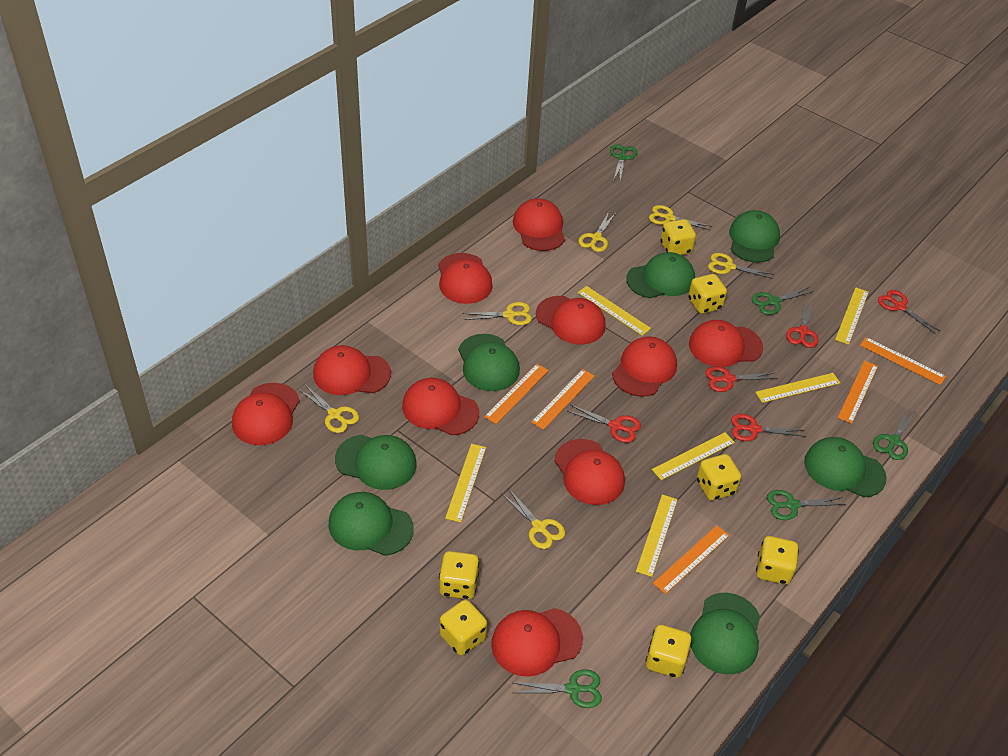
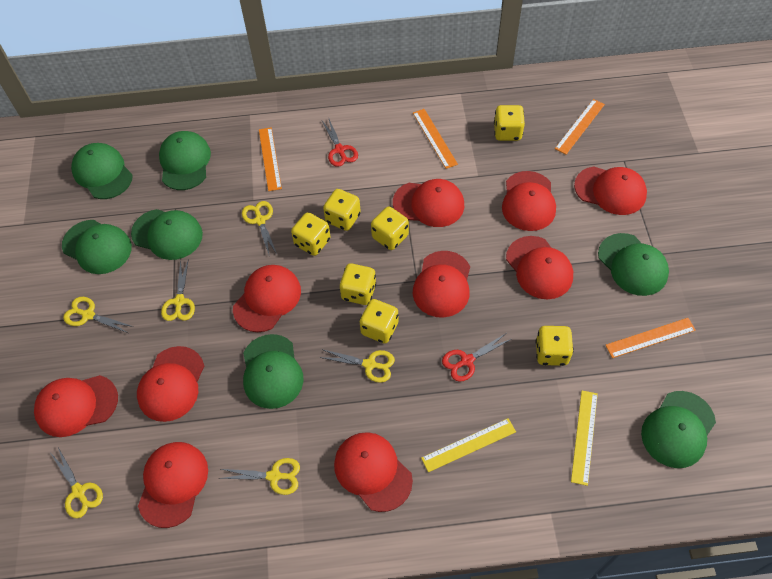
green scissors: 5 -> 0
orange ruler: 5 -> 4
red scissors: 5 -> 2
yellow ruler: 6 -> 2

